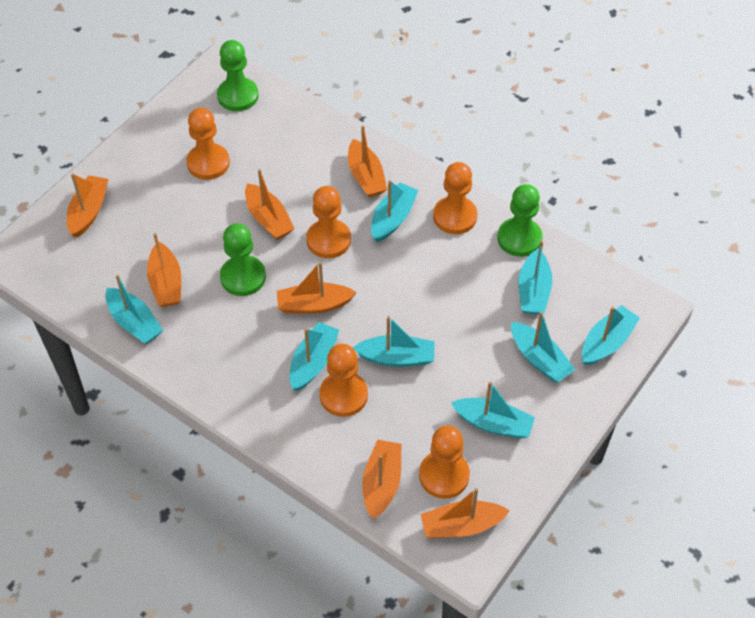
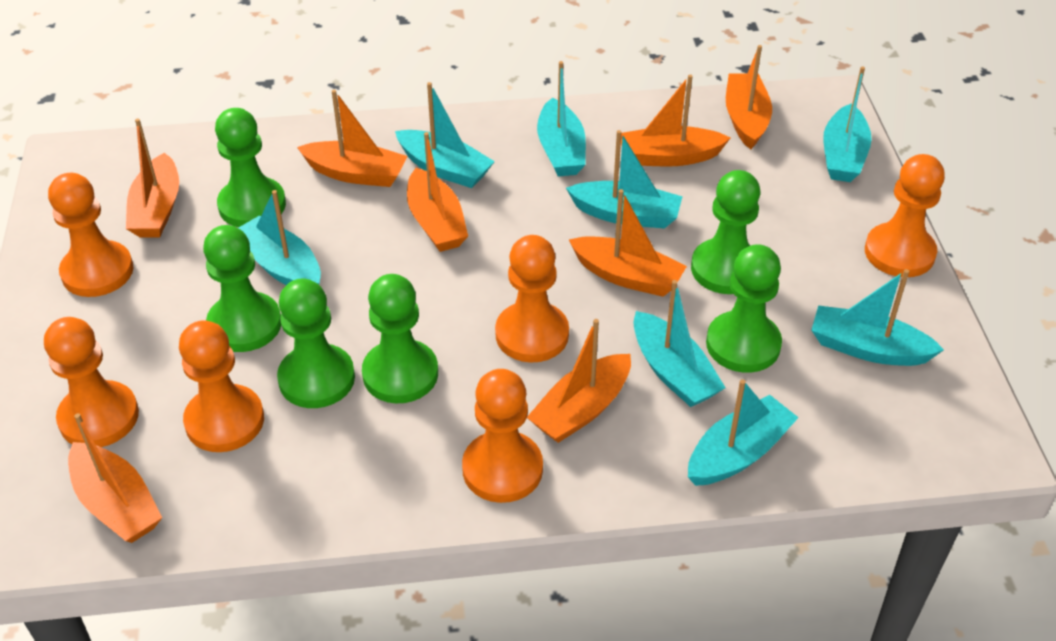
green pawn: 3 -> 6
orange boat: 7 -> 8
orange pawn: 5 -> 6

